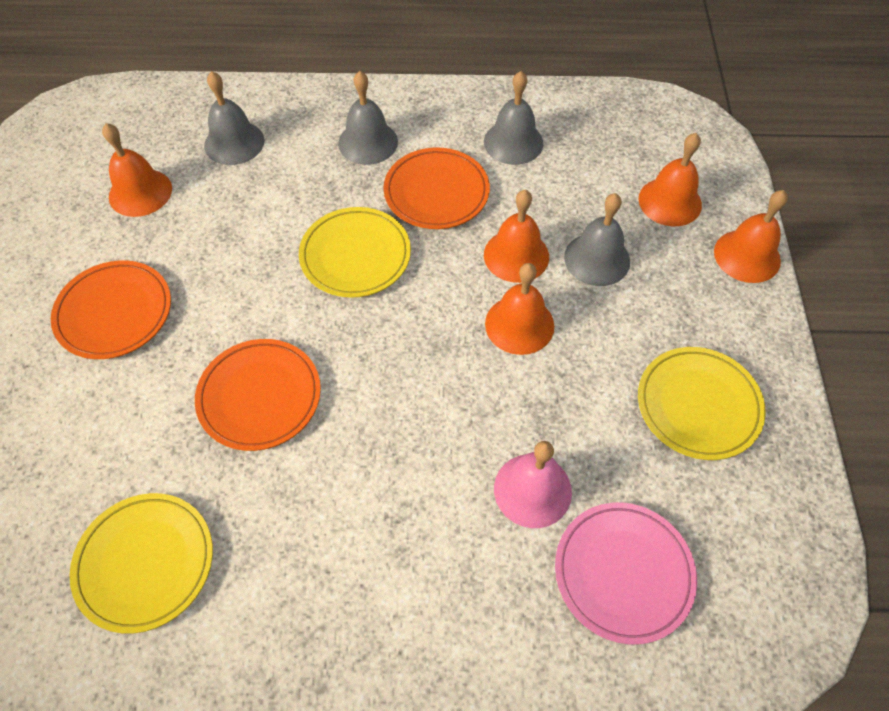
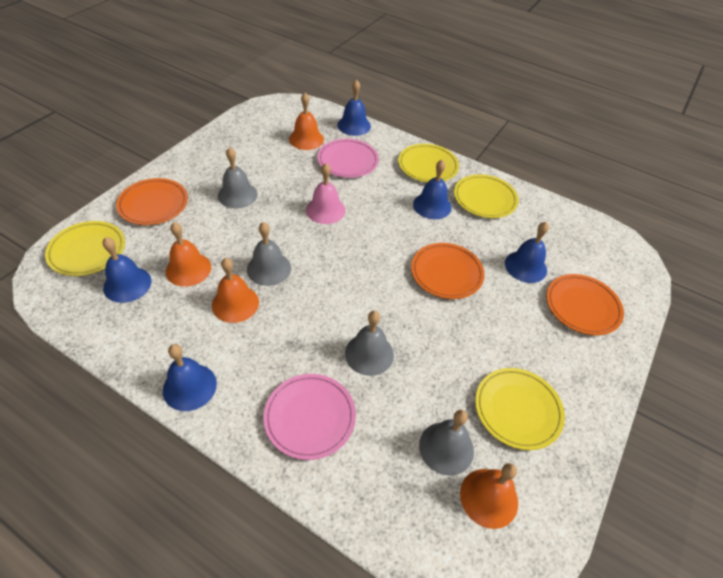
blue bell: 0 -> 5
orange bell: 5 -> 4
pink plate: 1 -> 2
yellow plate: 3 -> 4

